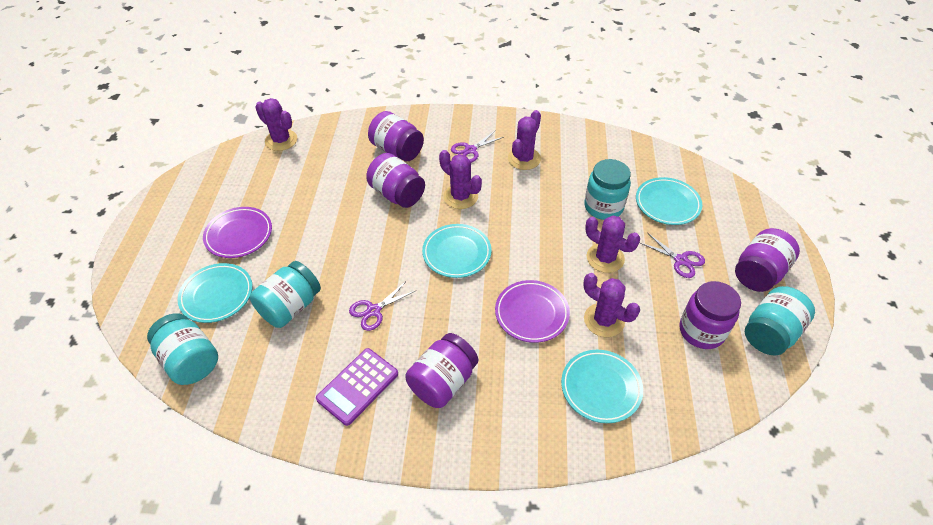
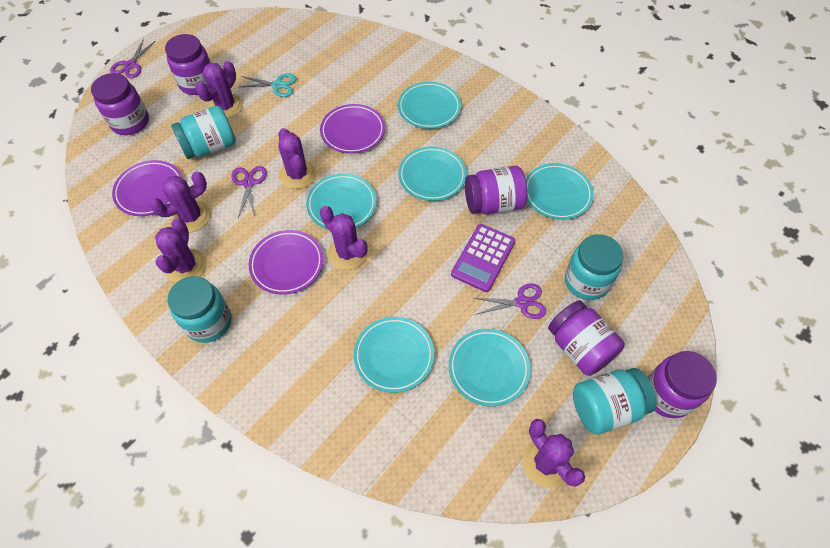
purple cactus: 5 -> 6
purple plate: 2 -> 3
turquoise plate: 4 -> 6
turquoise scissors: 0 -> 1

